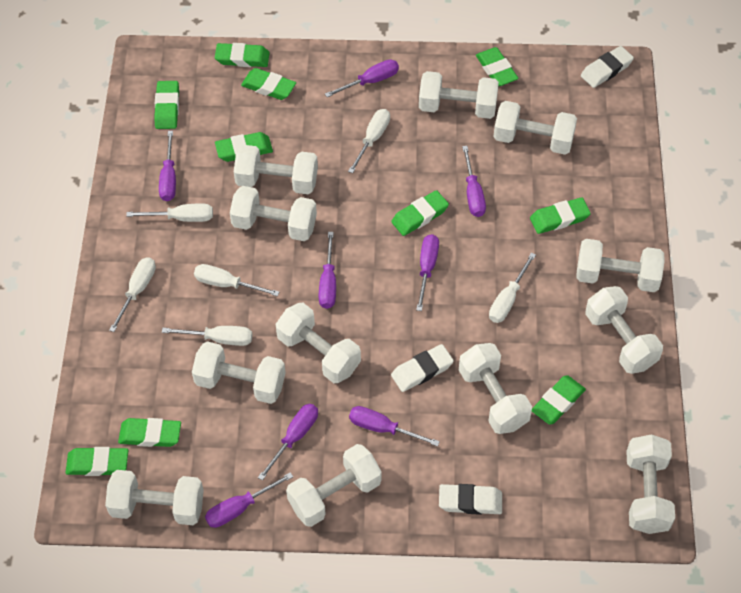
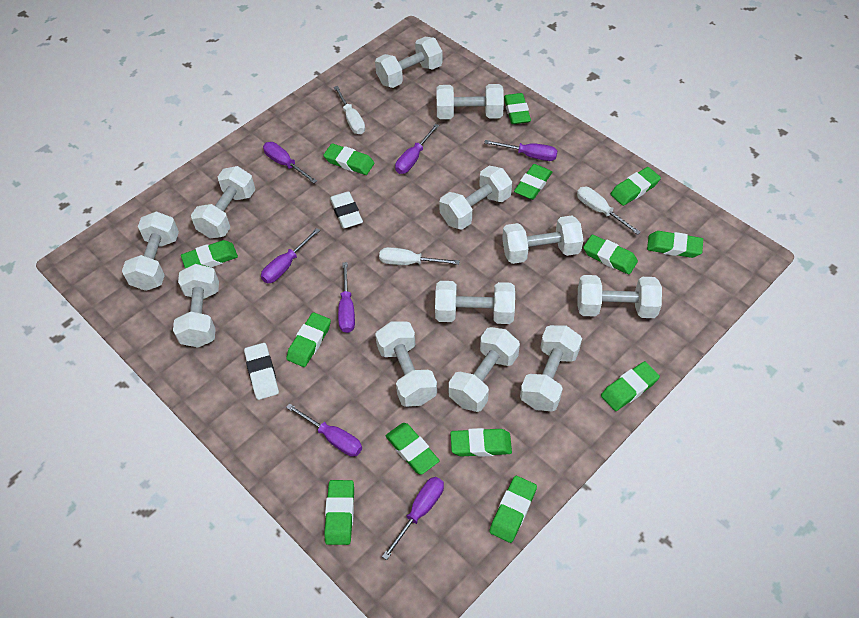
green eraser: 10 -> 13
purple screwdriver: 8 -> 7
white eraser: 3 -> 2
white screwdriver: 6 -> 3

